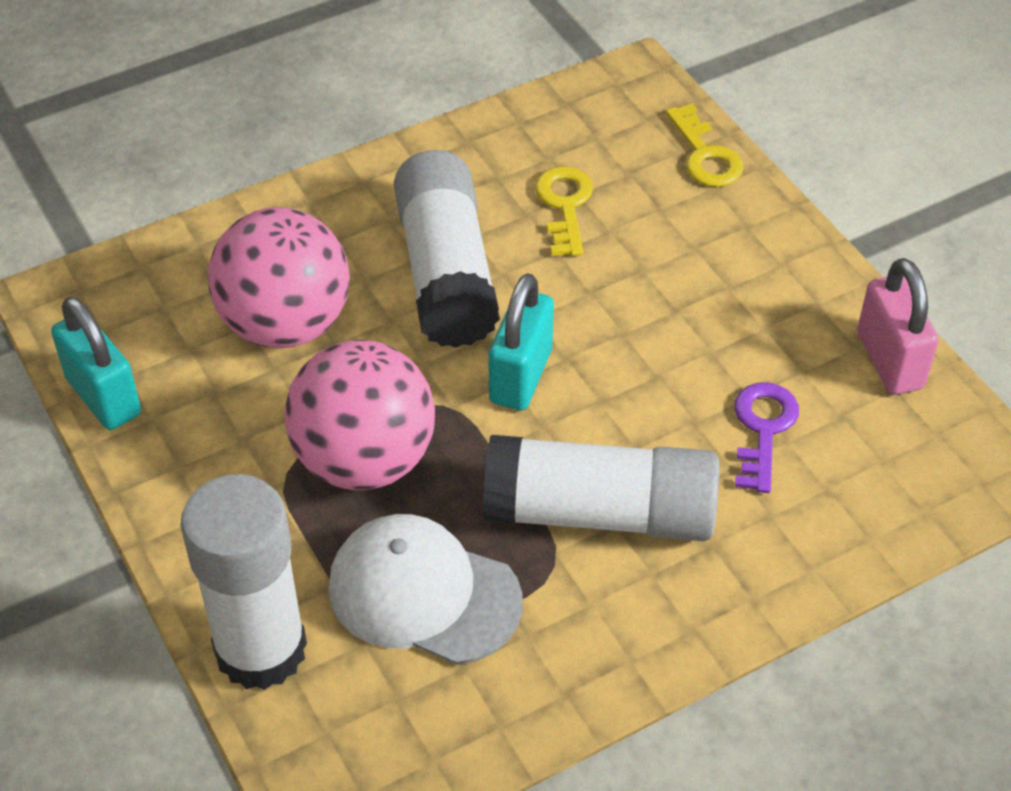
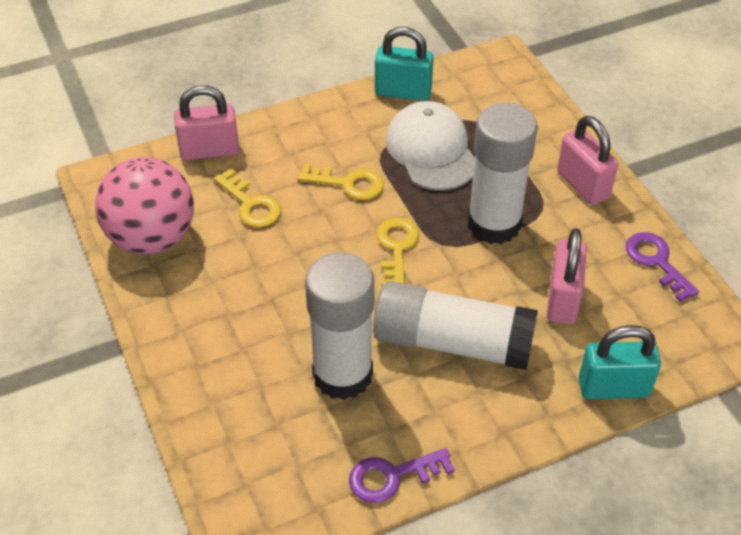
pink ball: 2 -> 1
pink padlock: 1 -> 3
purple key: 1 -> 2
yellow key: 2 -> 3

